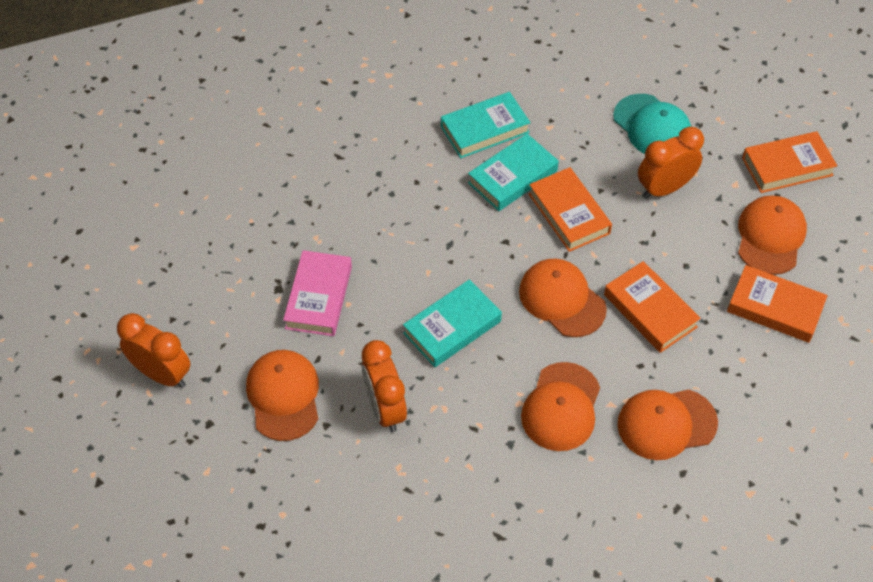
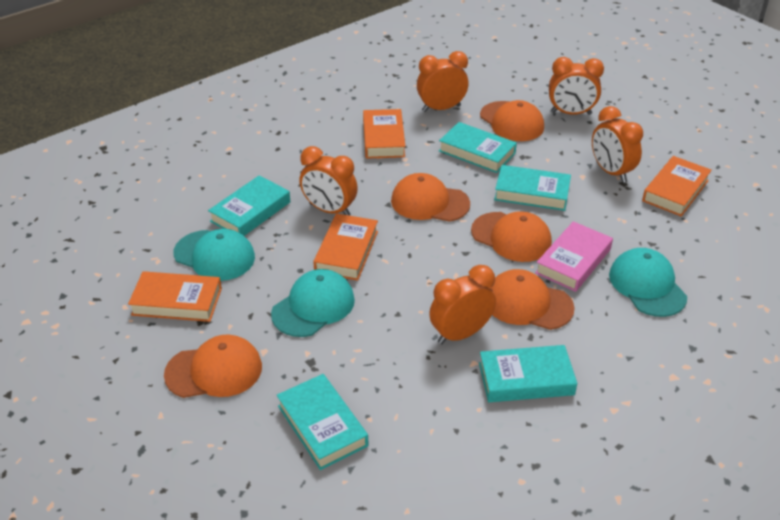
orange clock: 3 -> 5
turquoise book: 3 -> 5
turquoise cap: 1 -> 3

